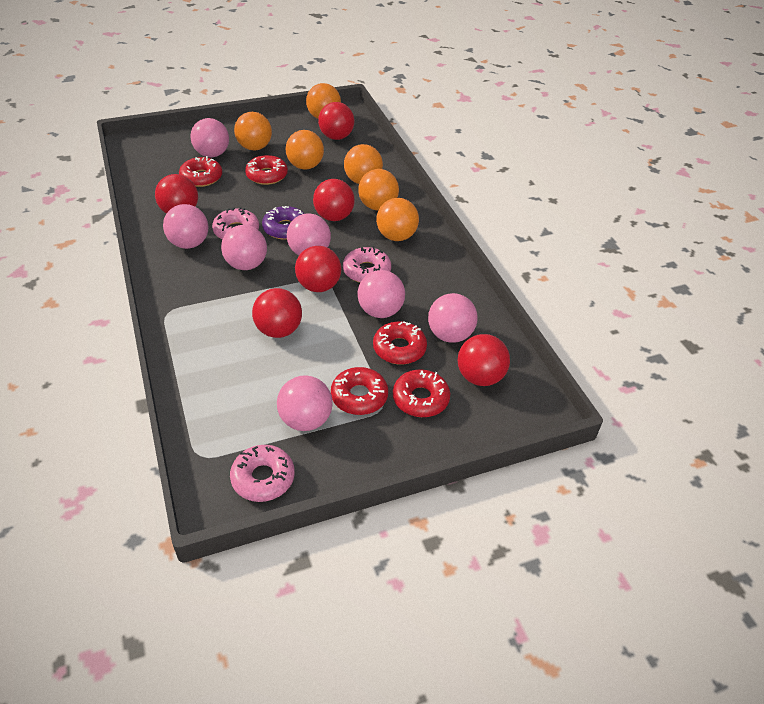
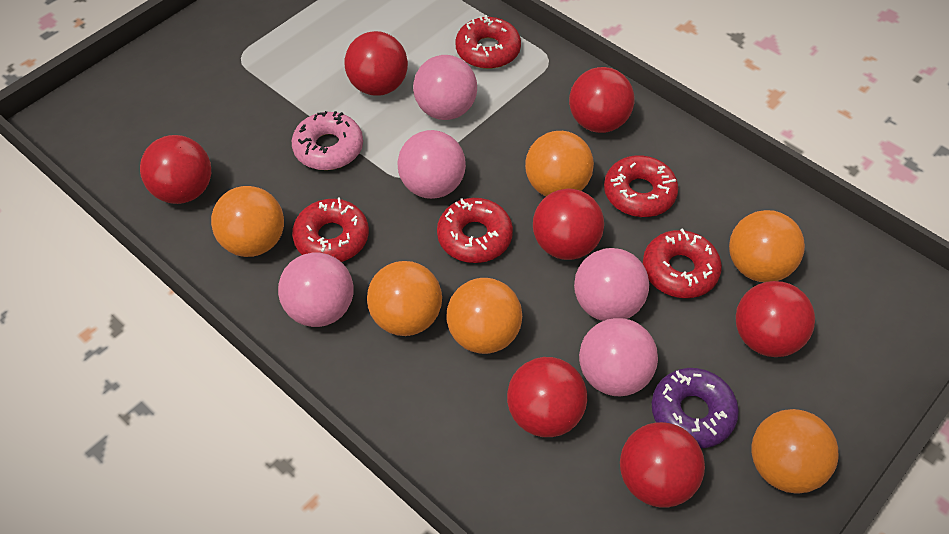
pink ball: 7 -> 5
pink donut: 3 -> 1
red ball: 6 -> 7

